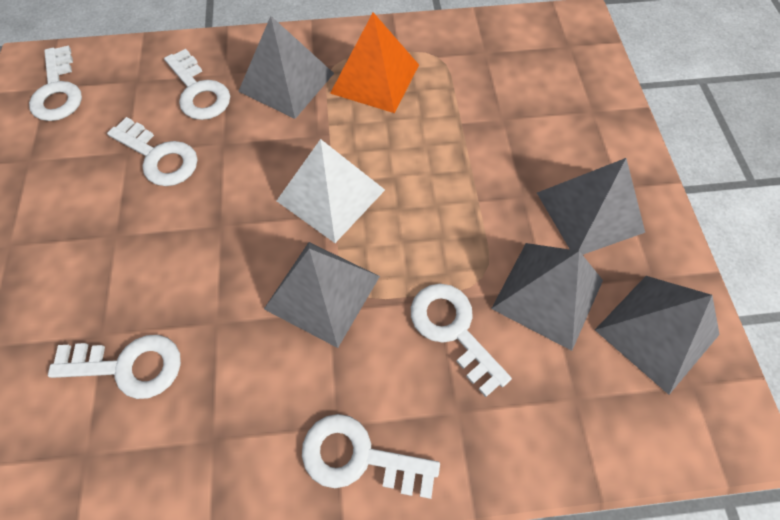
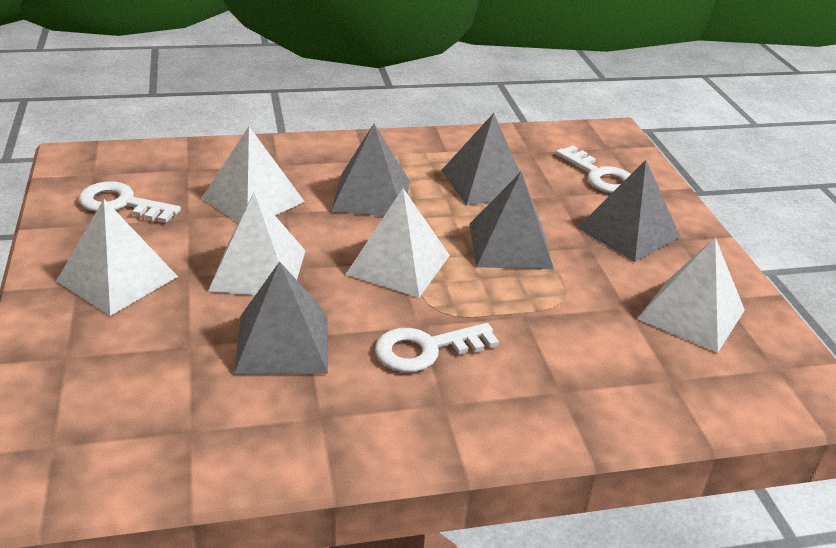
orange pyramid: 1 -> 0
white key: 6 -> 3
white pyramid: 1 -> 5

